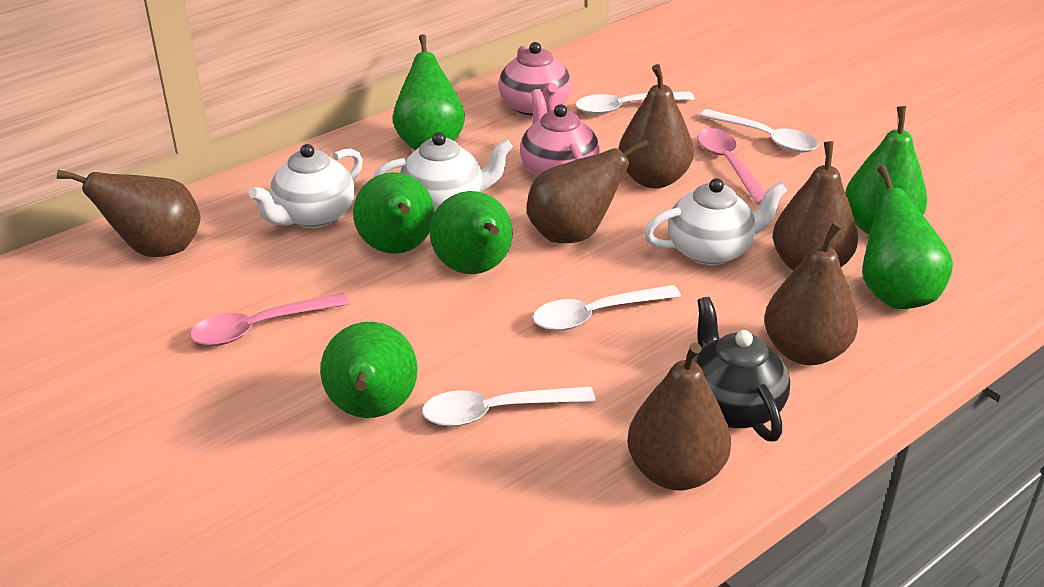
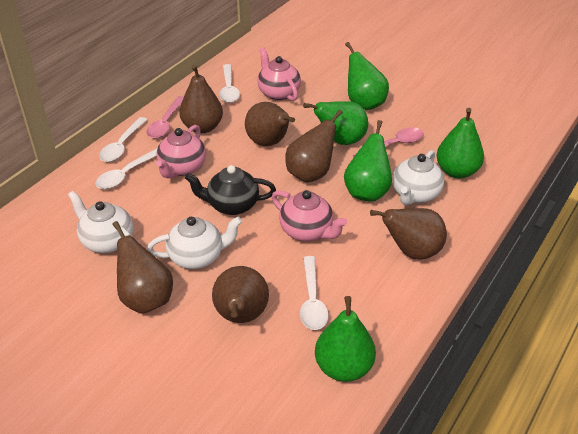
green pear: 6 -> 5
pink teapot: 2 -> 3

